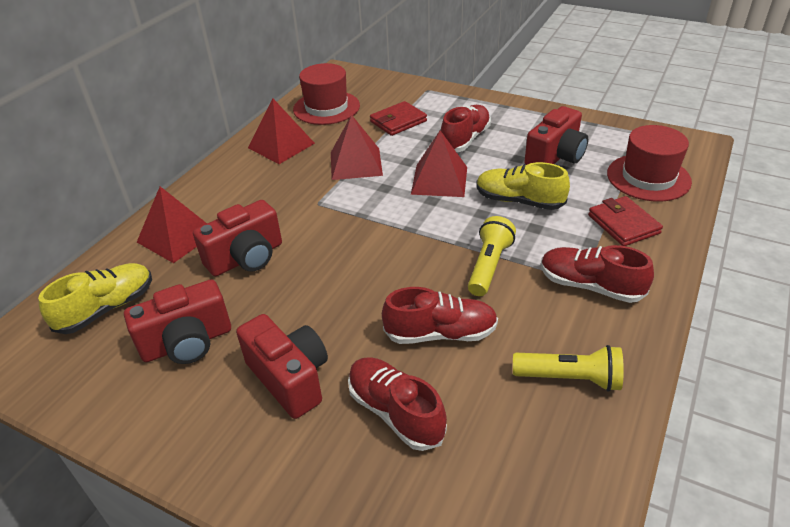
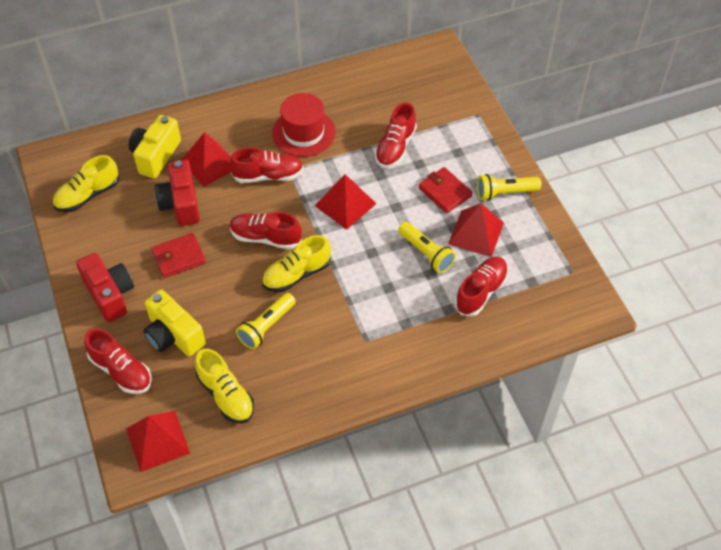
red camera: 4 -> 2
red hat: 2 -> 1
red shoe: 4 -> 5
yellow camera: 0 -> 2
yellow flashlight: 2 -> 3
yellow shoe: 2 -> 3

